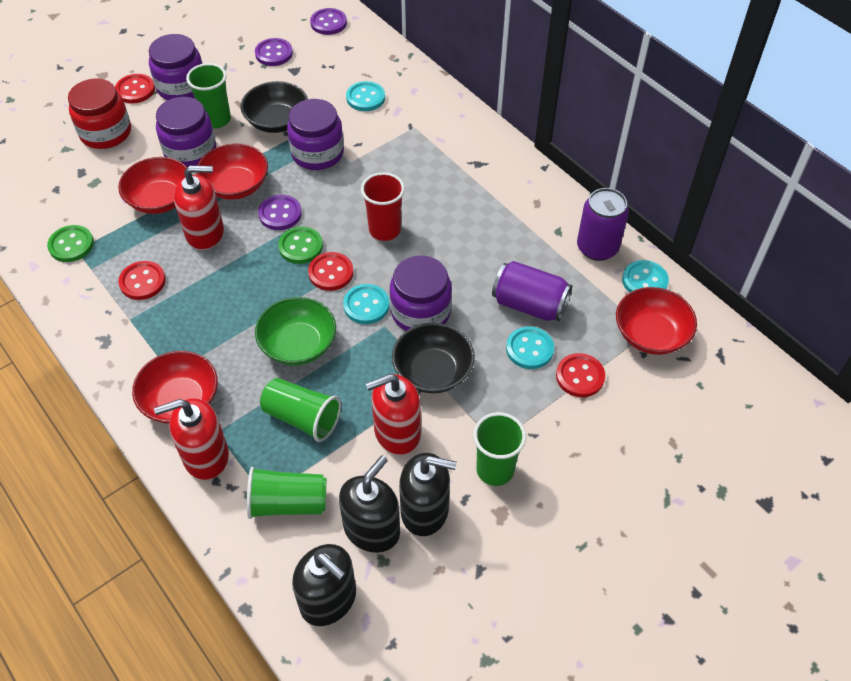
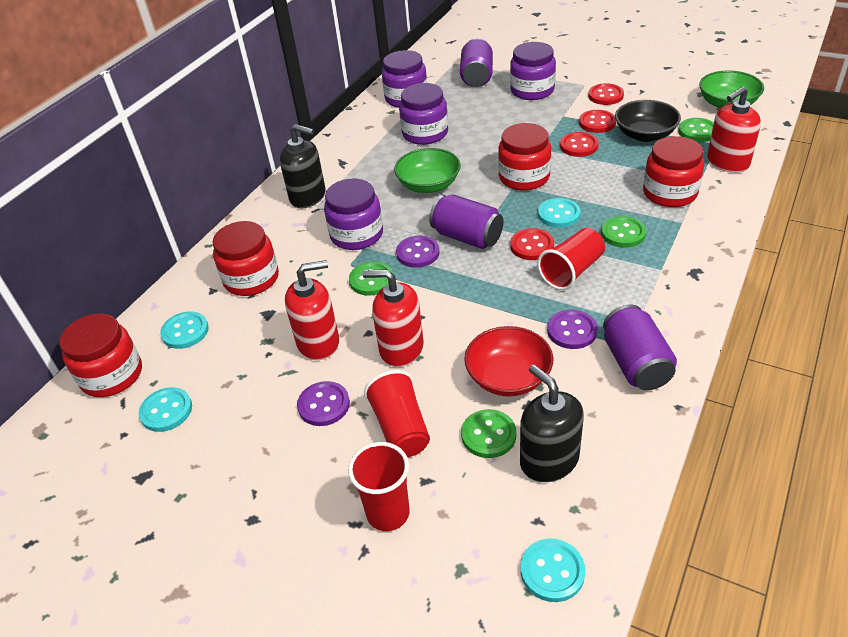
black bowl: 2 -> 1
black soap dispenser: 3 -> 2
green bowl: 1 -> 2
green button: 2 -> 4
green cup: 4 -> 0
purple can: 2 -> 3
red bowl: 4 -> 1
red cup: 1 -> 3
red jar: 1 -> 4

